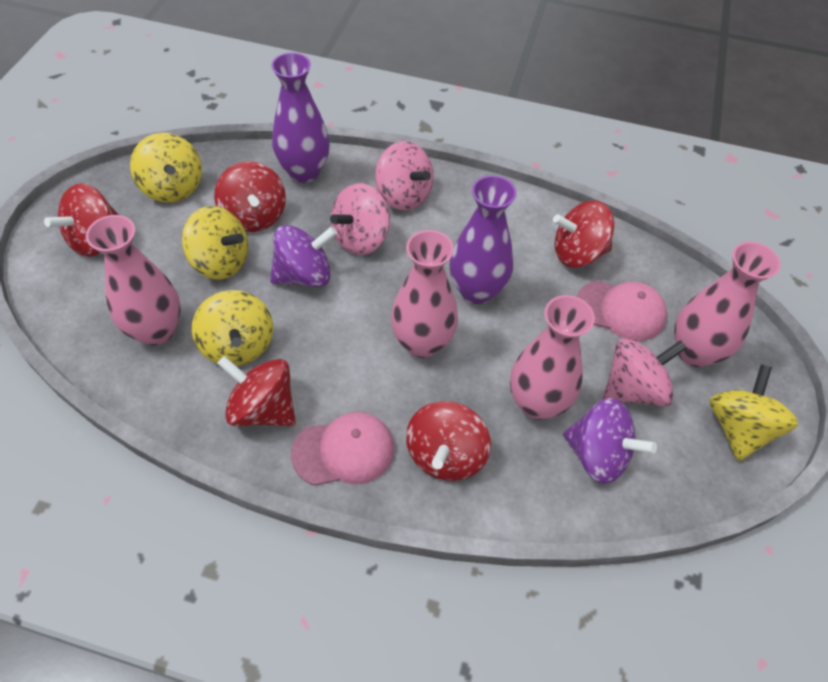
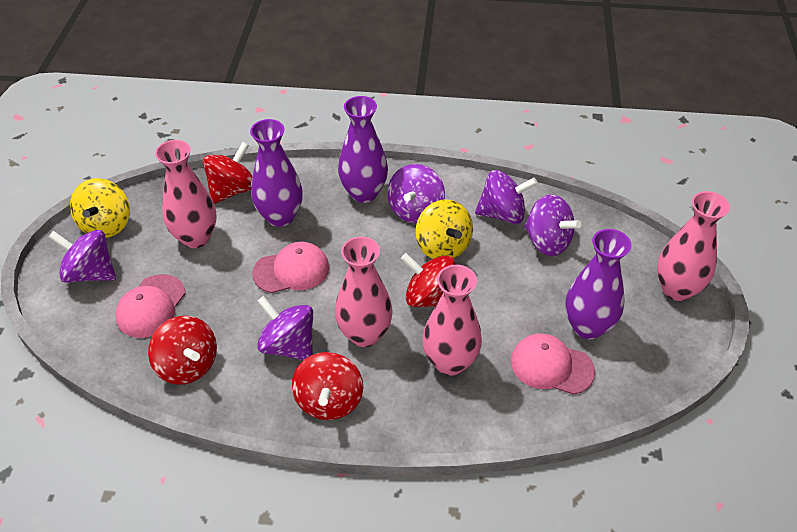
pink cap: 2 -> 3
pink spinning top: 3 -> 0
purple spinning top: 2 -> 5
purple vase: 2 -> 3
red spinning top: 5 -> 4
yellow spinning top: 4 -> 2

